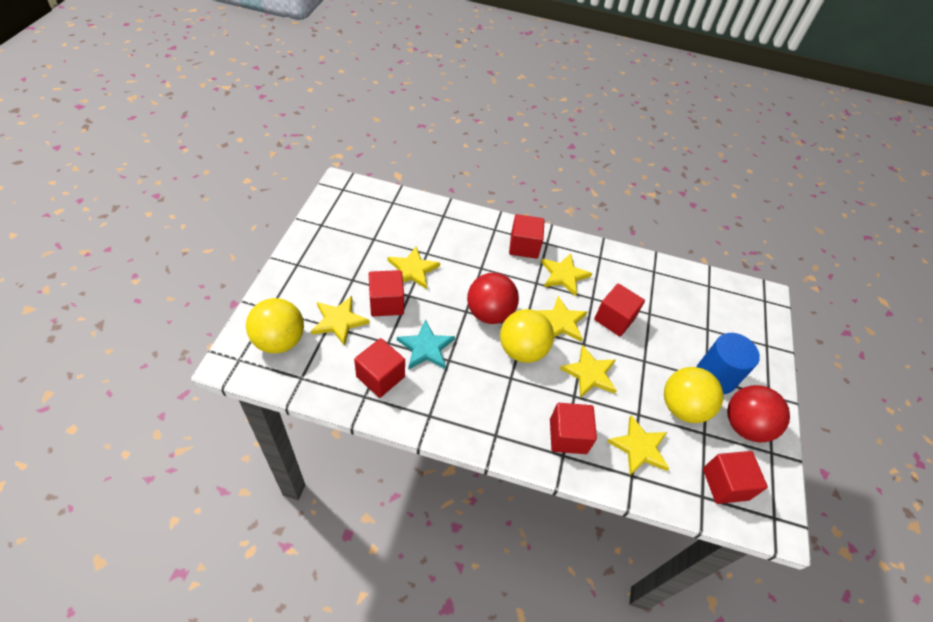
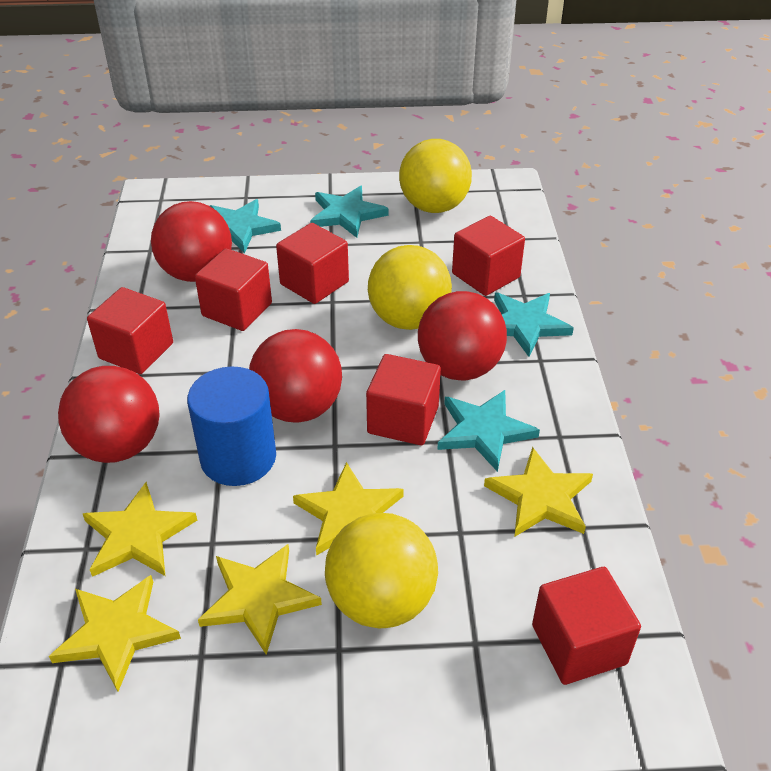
red ball: 2 -> 4
turquoise star: 1 -> 4
yellow star: 6 -> 5

